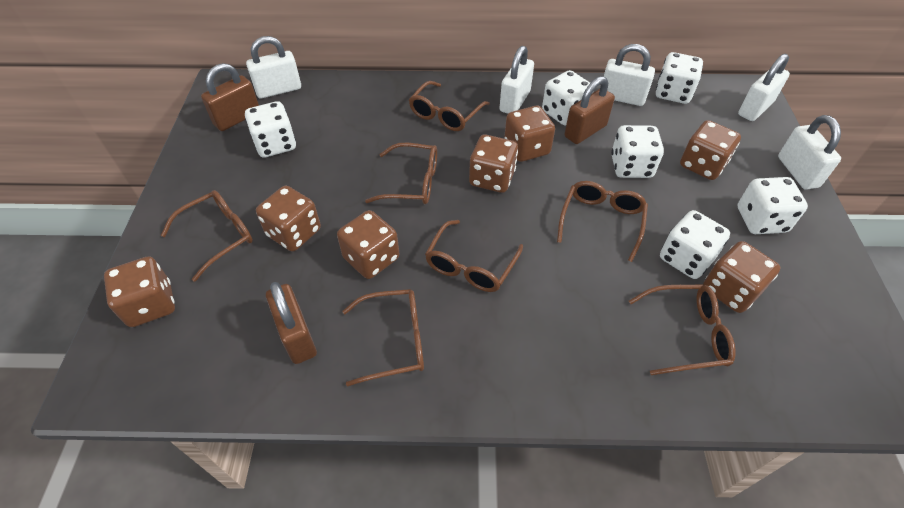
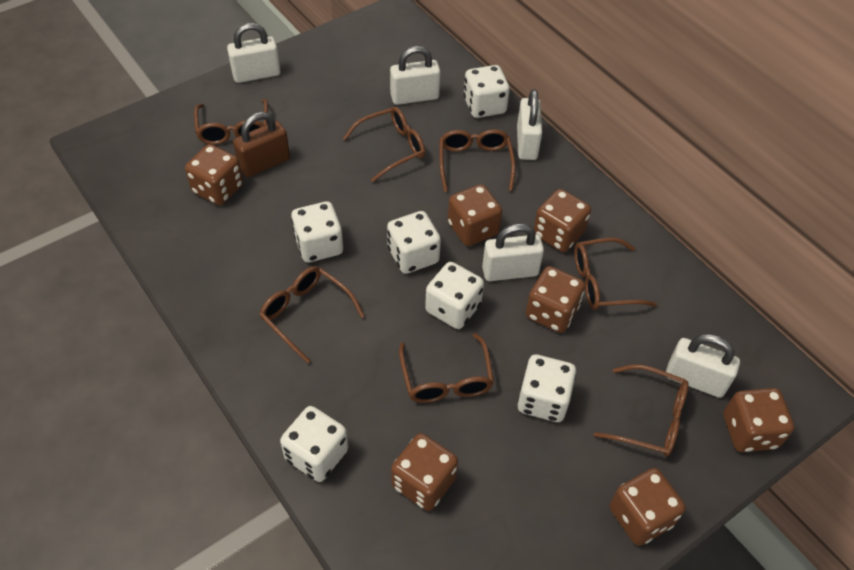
brown padlock: 3 -> 1

